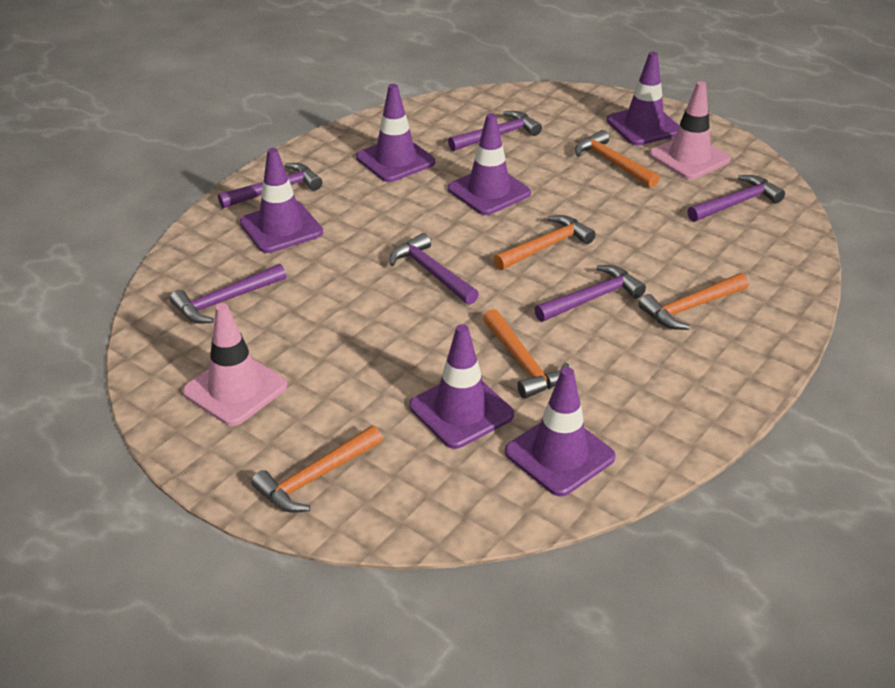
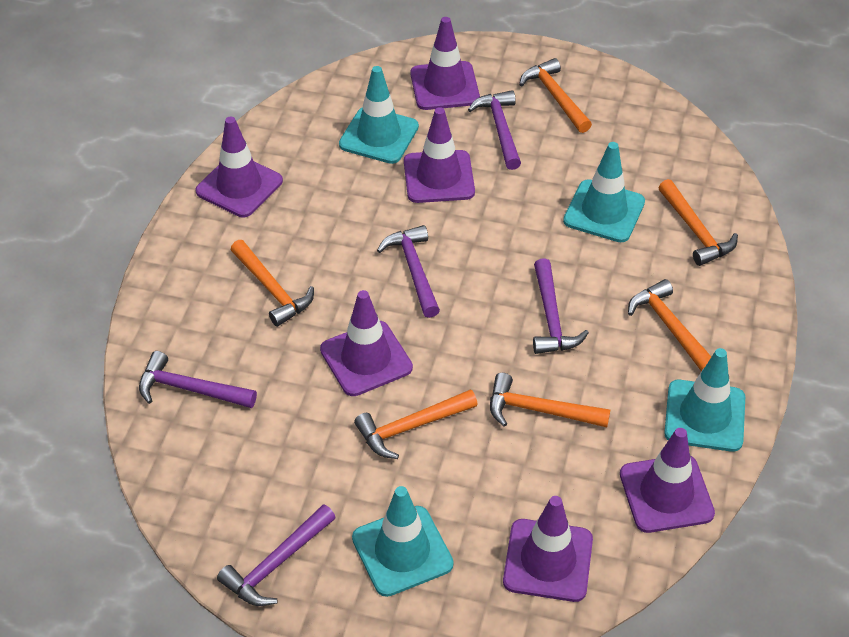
orange hammer: 5 -> 6
pink traffic cone: 2 -> 0
purple hammer: 6 -> 5
turquoise traffic cone: 0 -> 4

